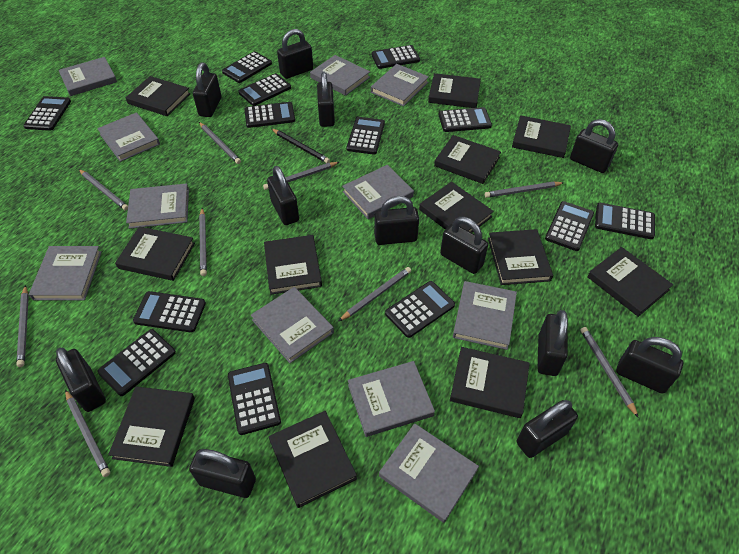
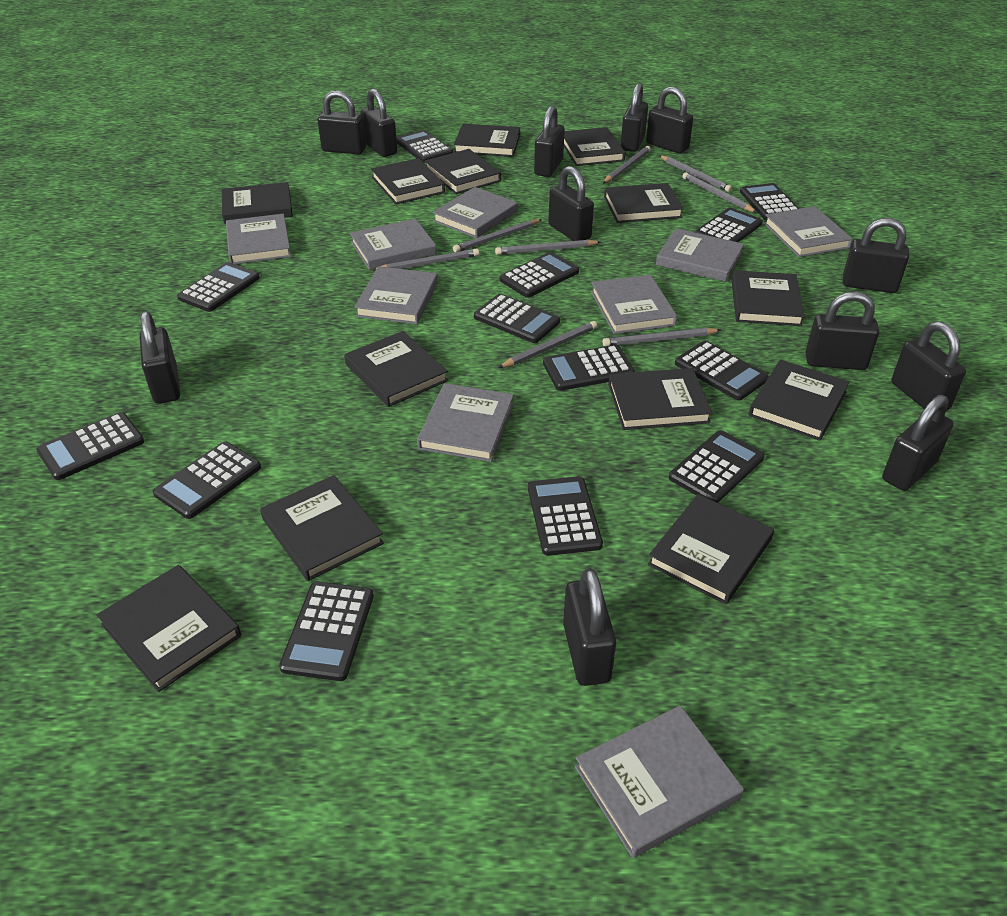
black book: 12 -> 13
black pencil: 1 -> 0
grey book: 11 -> 9
grey pencil: 9 -> 8

